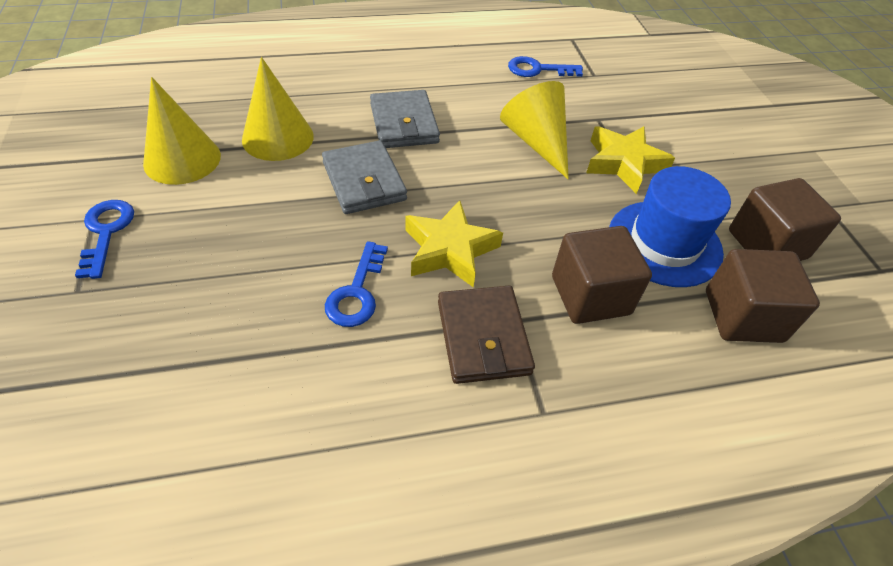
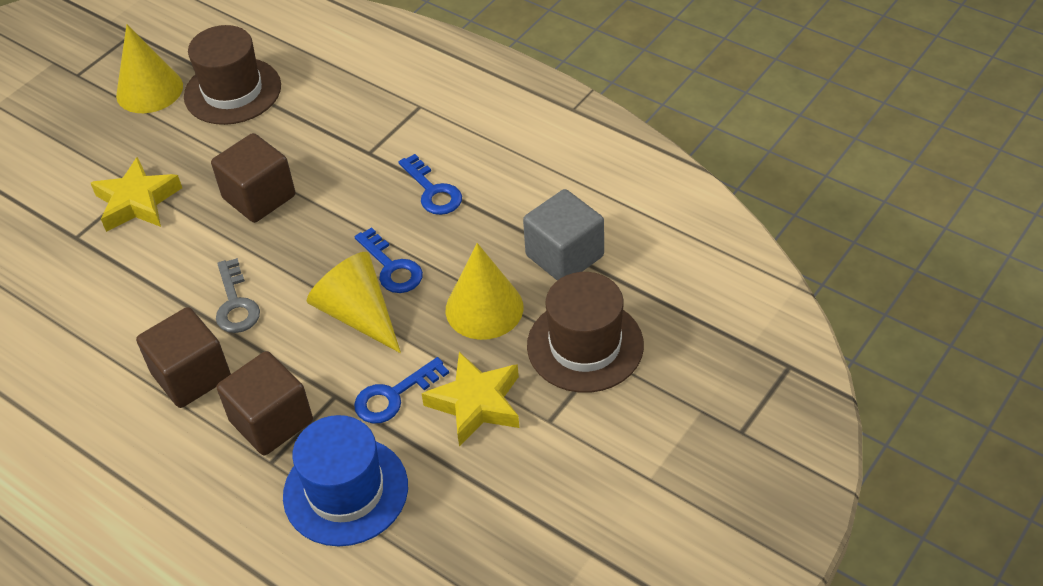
brown hat: 0 -> 2
brown wallet: 1 -> 0
grey cube: 0 -> 1
grey key: 0 -> 1
grey wallet: 2 -> 0

